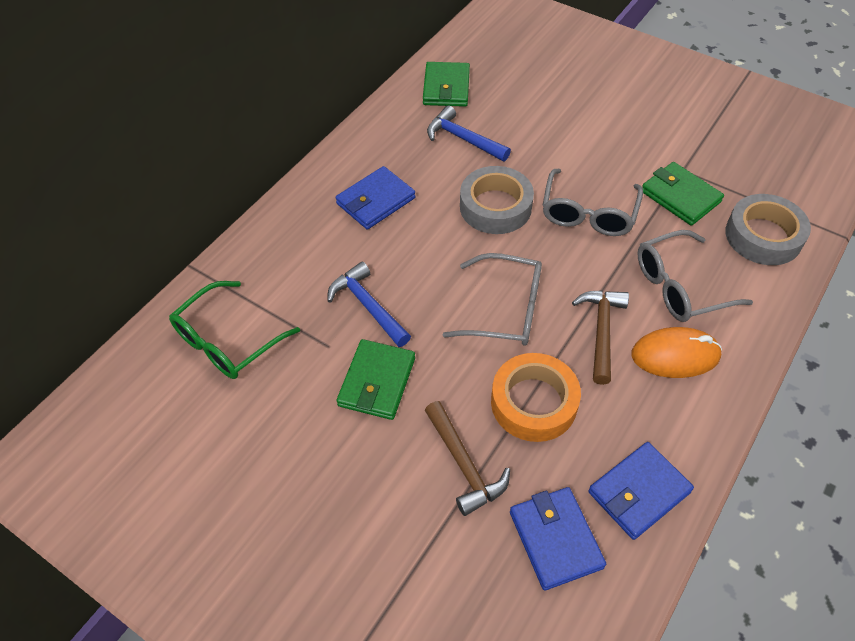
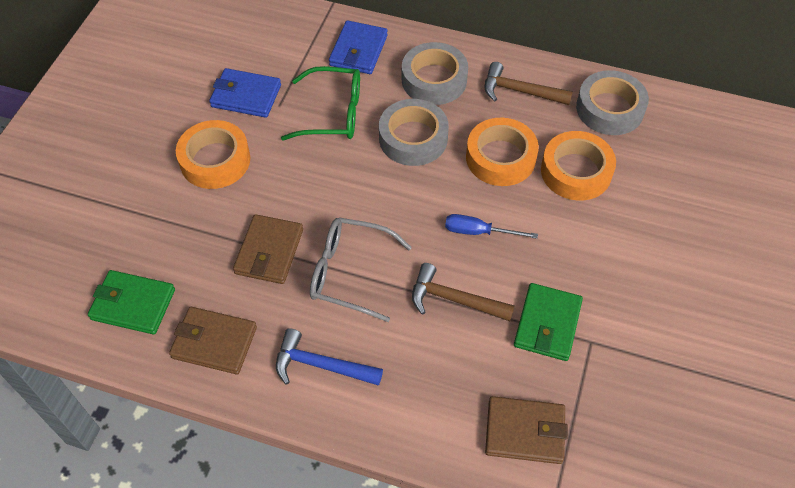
blue hammer: 2 -> 1
blue screwdriver: 0 -> 1
blue wallet: 3 -> 2
brown wallet: 0 -> 3
green wallet: 3 -> 2
grey glasses: 3 -> 1
grey tape: 2 -> 3
orange mouse: 1 -> 0
orange tape: 1 -> 3

